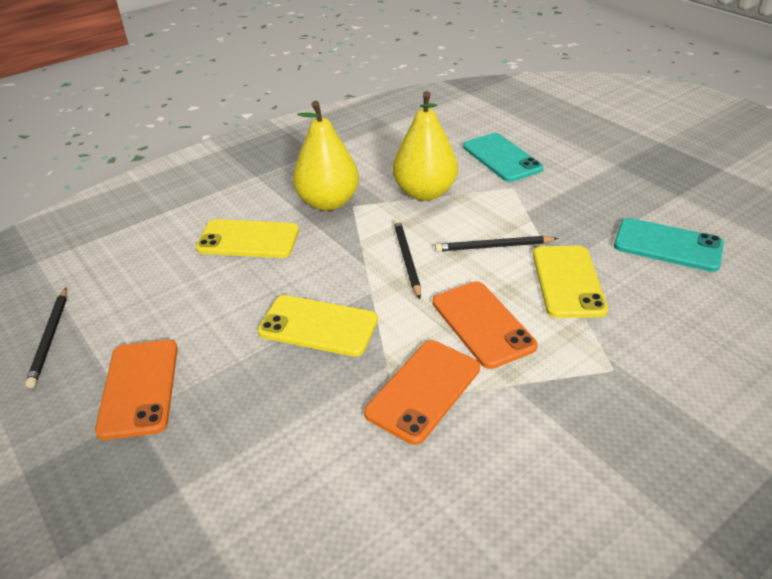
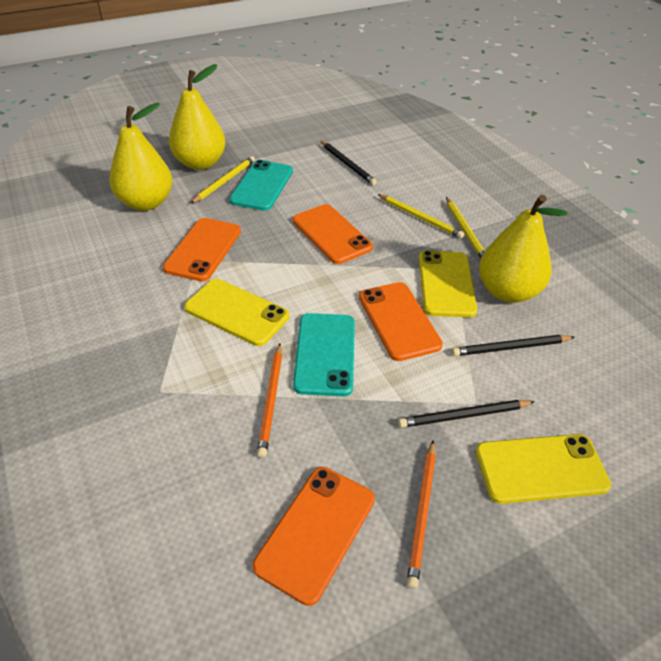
orange pencil: 0 -> 2
orange phone: 3 -> 4
yellow pear: 2 -> 3
yellow pencil: 0 -> 3

